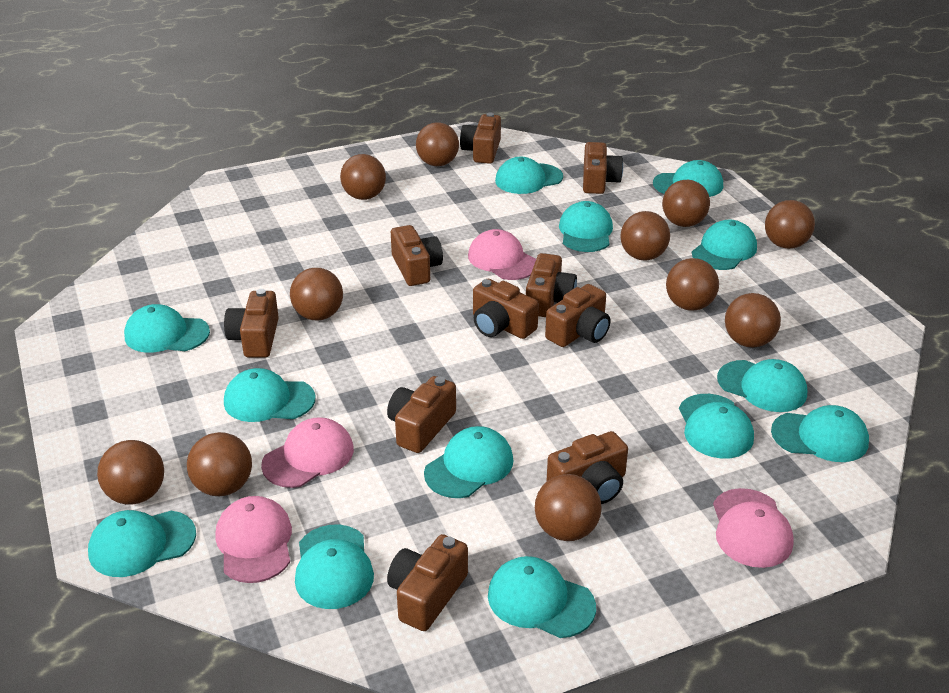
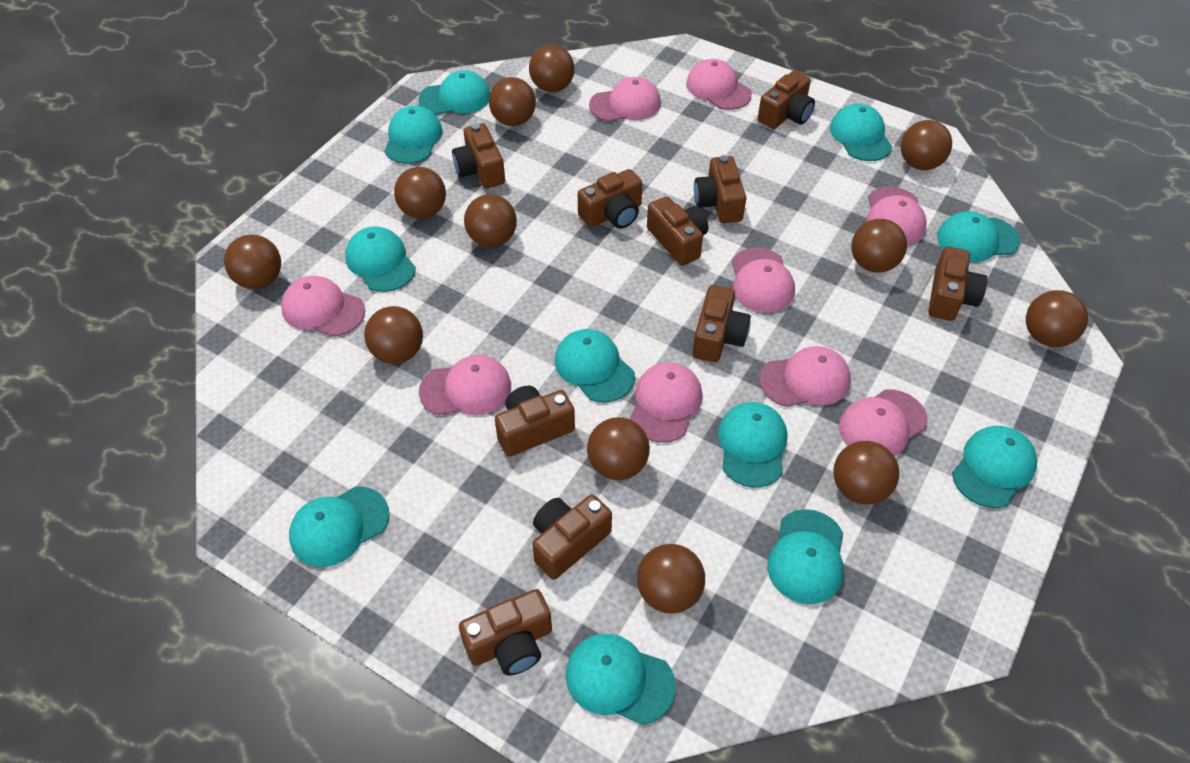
brown ball: 11 -> 12
pink cap: 4 -> 9
turquoise cap: 13 -> 11

